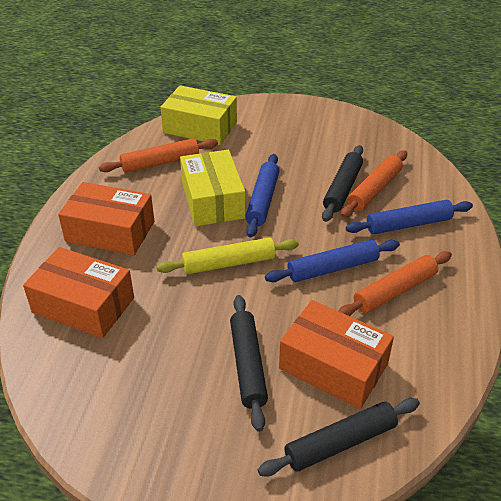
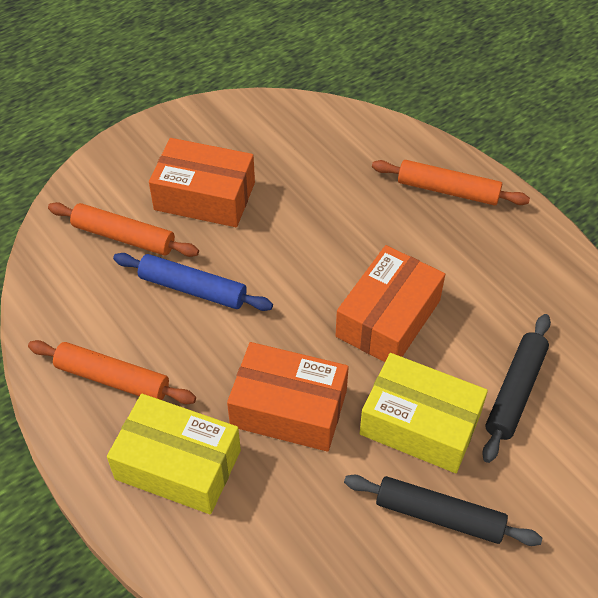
black rolling pin: 3 -> 2
blue rolling pin: 3 -> 1
yellow rolling pin: 1 -> 0

